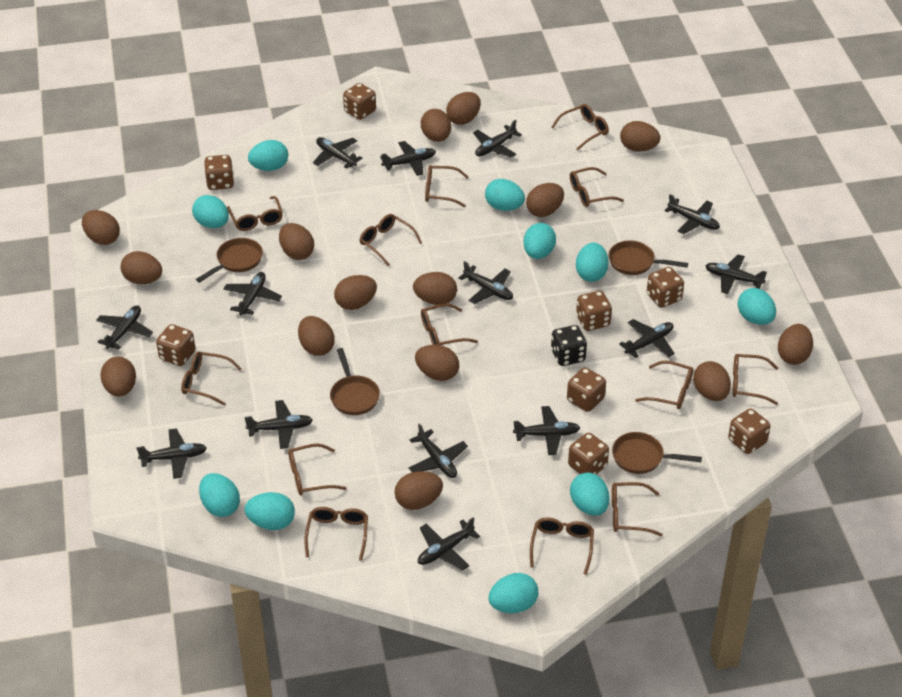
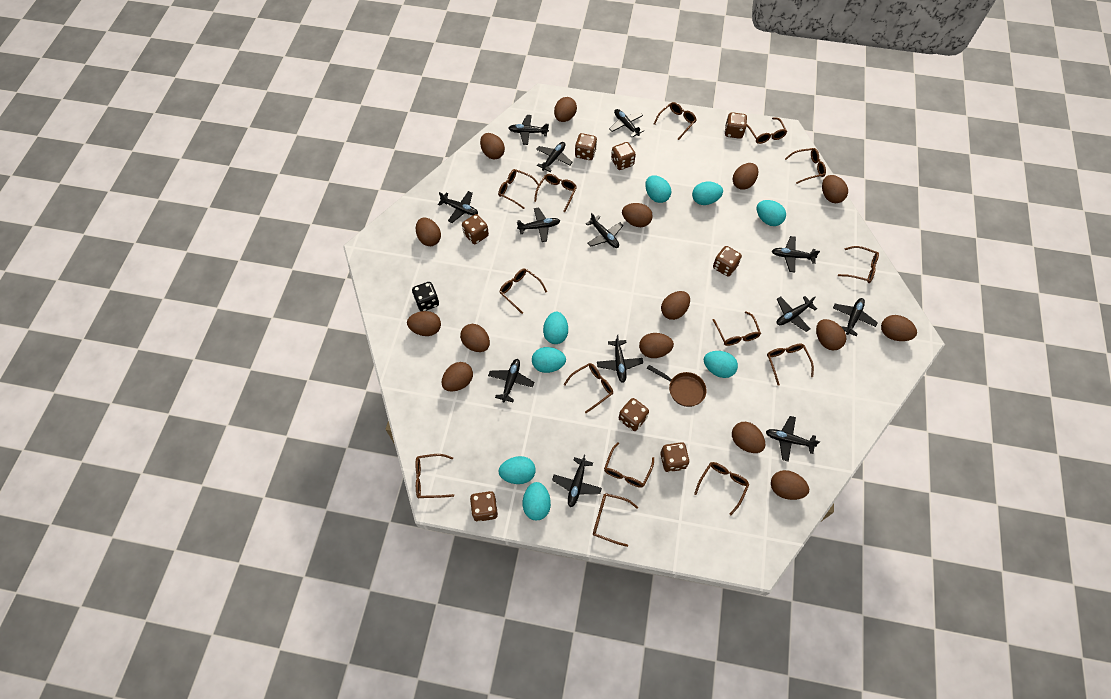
black plane: 14 -> 13
brown glasses: 13 -> 14
brown pan: 4 -> 1
turquoise egg: 10 -> 8

